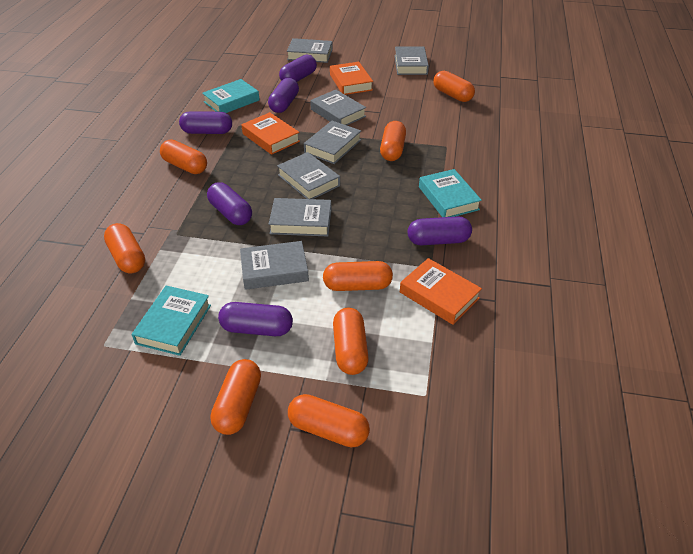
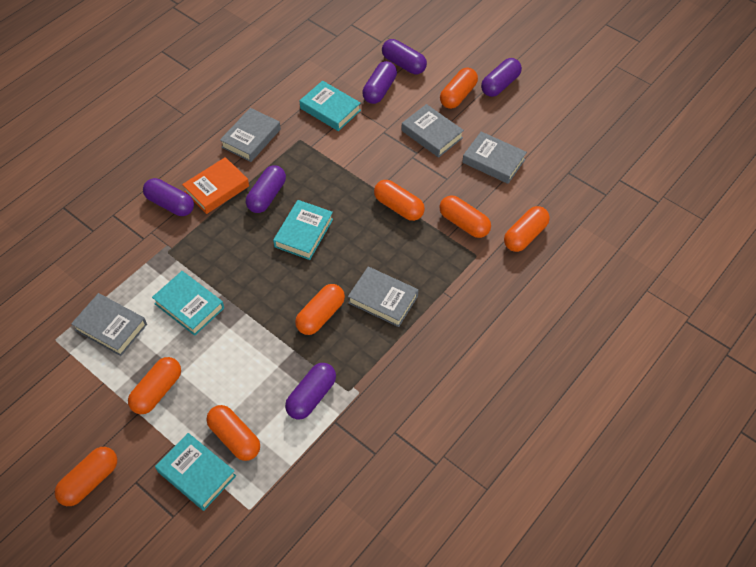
grey book: 7 -> 5
orange book: 3 -> 1
turquoise book: 3 -> 4

